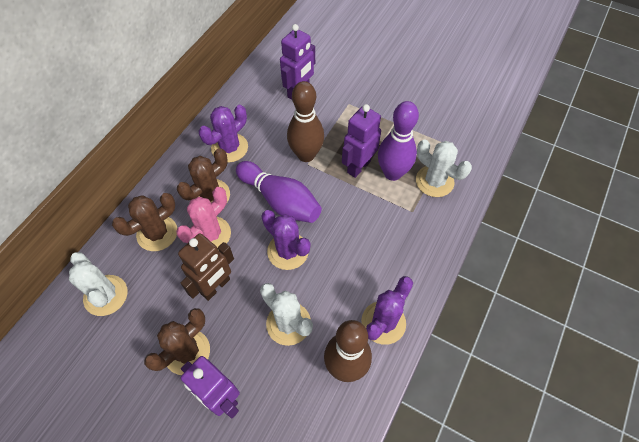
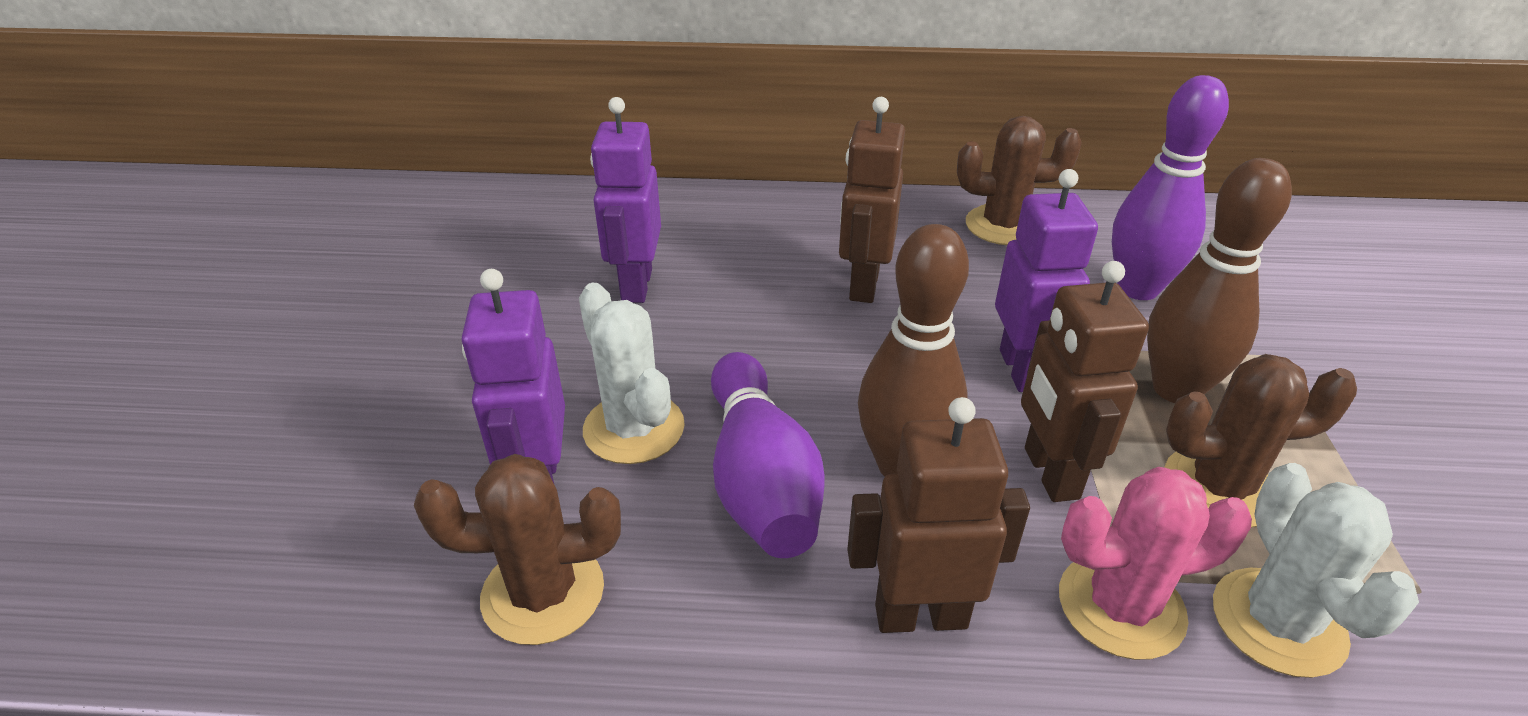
brown robot: 1 -> 3
purple cactus: 3 -> 0
white cactus: 3 -> 2

